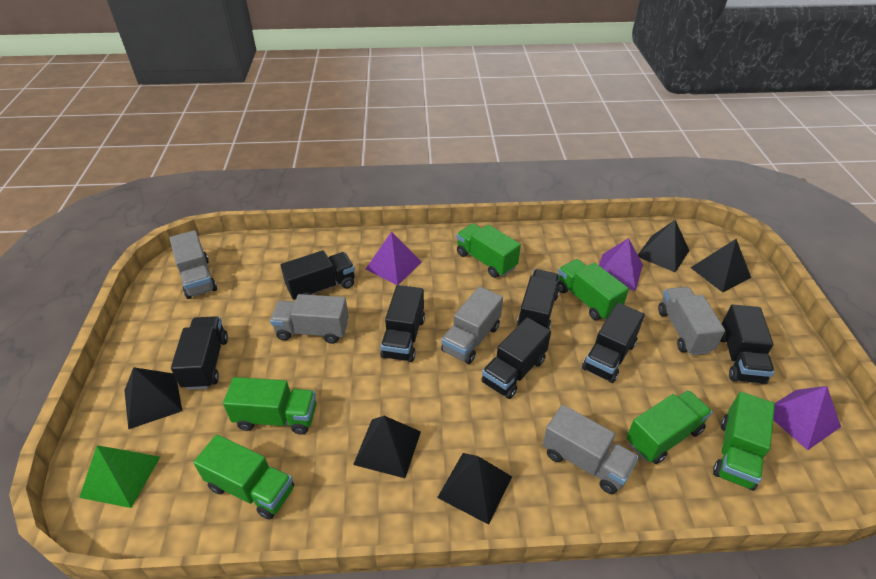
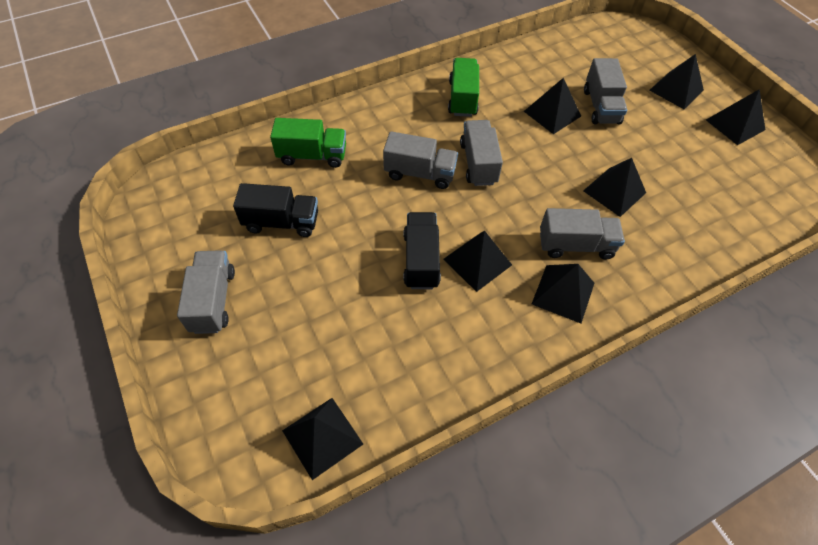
black pyramid: 5 -> 7
black truck: 7 -> 2
green pyramid: 1 -> 0
green truck: 6 -> 2
purple pyramid: 3 -> 0

